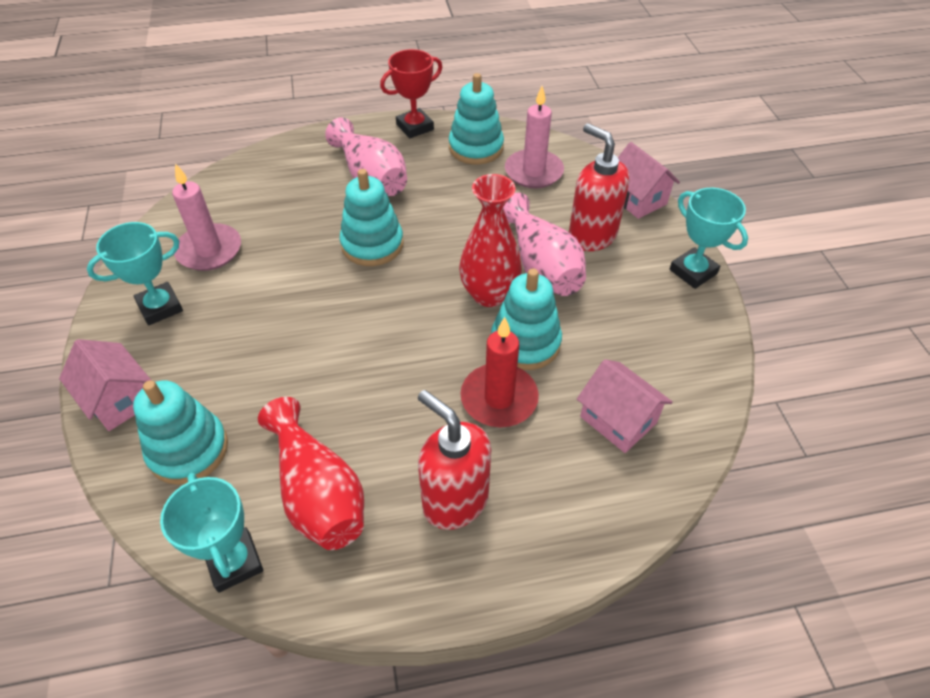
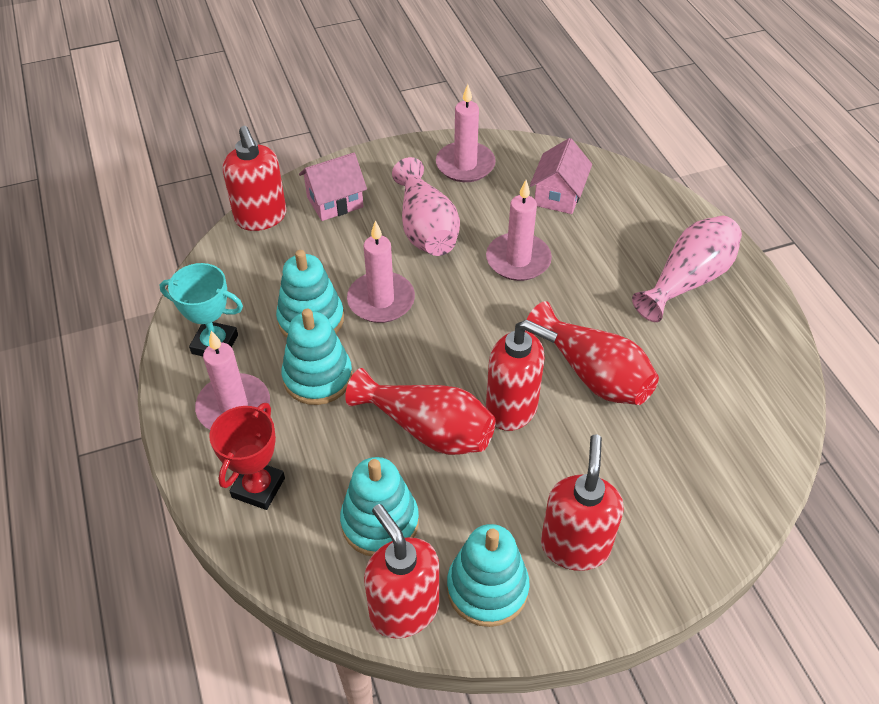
pink candle: 2 -> 4
pink house: 3 -> 2
red candle: 1 -> 0
red soap dispenser: 2 -> 4
turquoise trophy: 3 -> 1

